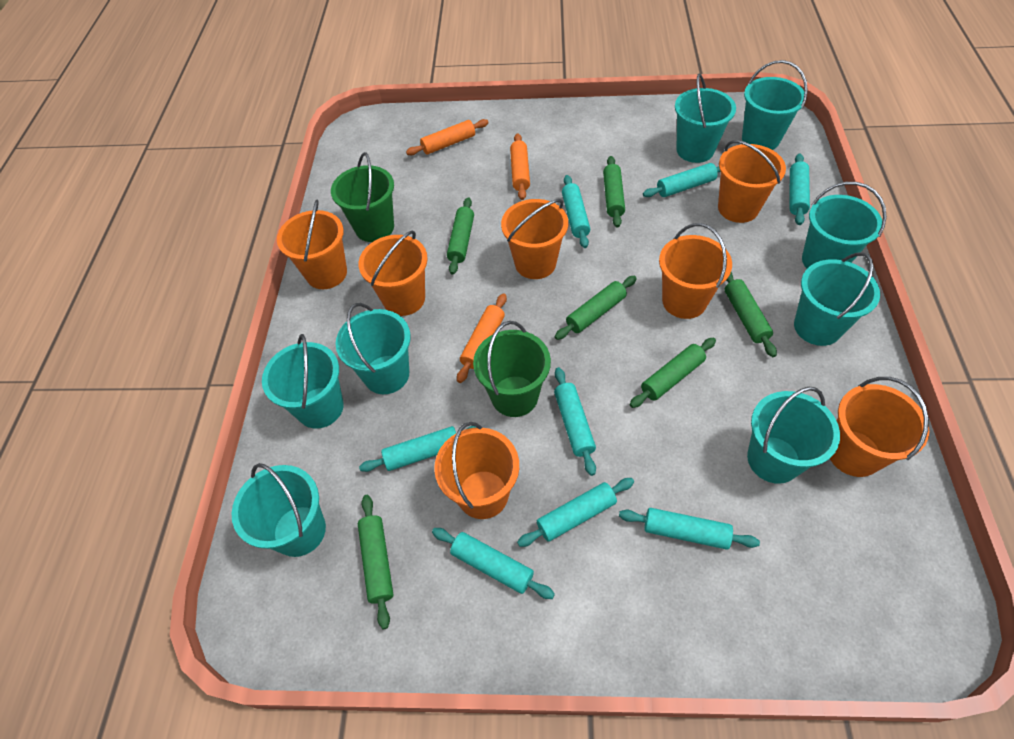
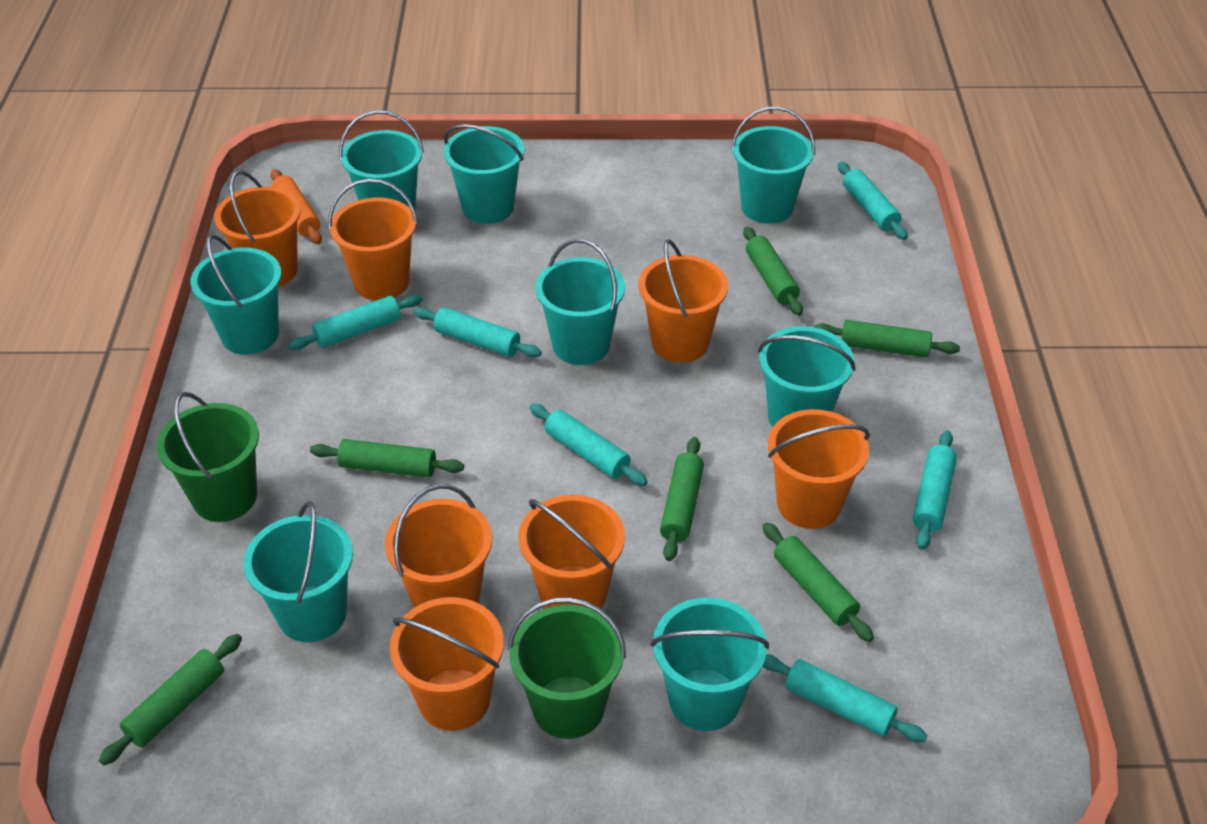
orange rolling pin: 3 -> 1
turquoise rolling pin: 8 -> 6

